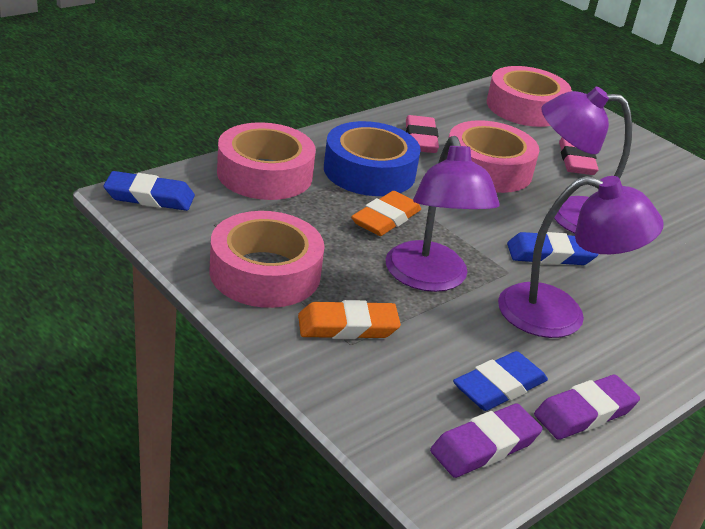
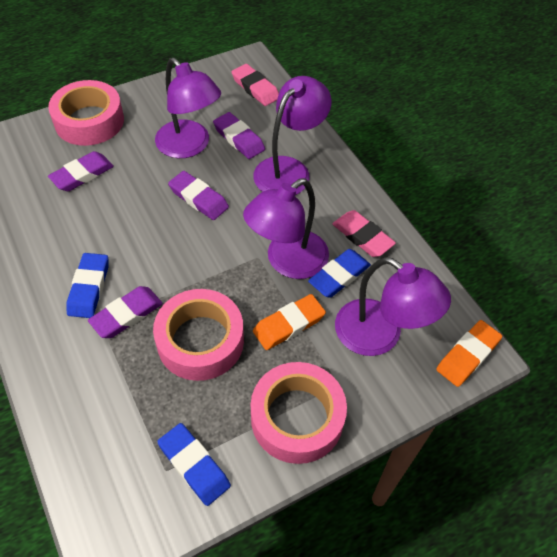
blue tape: 1 -> 0
pink tape: 4 -> 3
purple eraser: 2 -> 4
purple lamp: 3 -> 4

